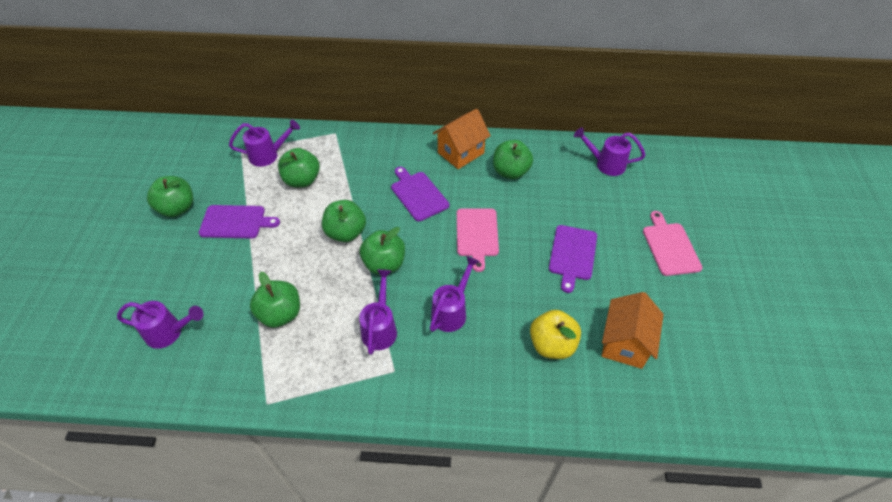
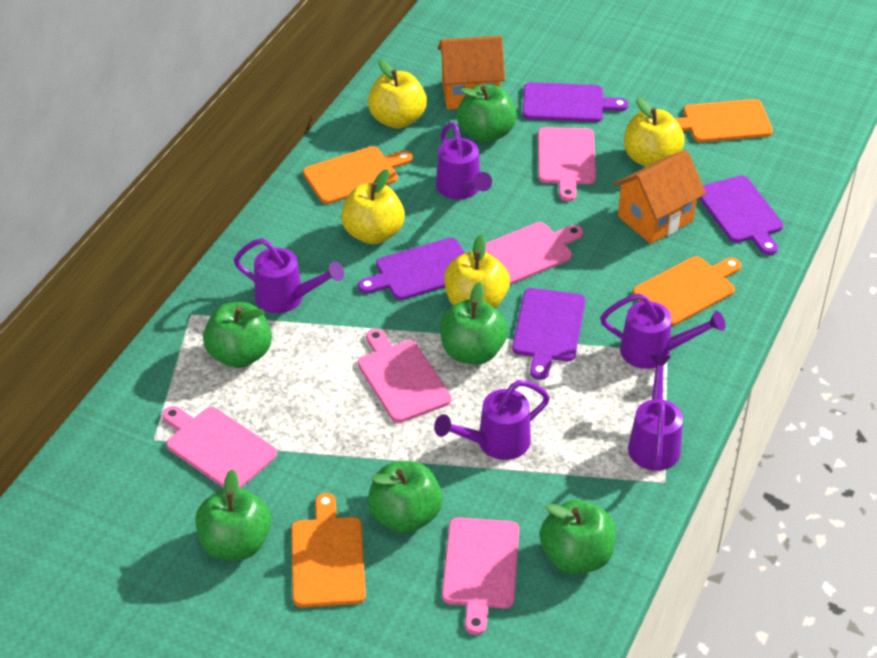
orange cutting board: 0 -> 4
pink cutting board: 2 -> 5
purple cutting board: 3 -> 4
yellow apple: 1 -> 4

